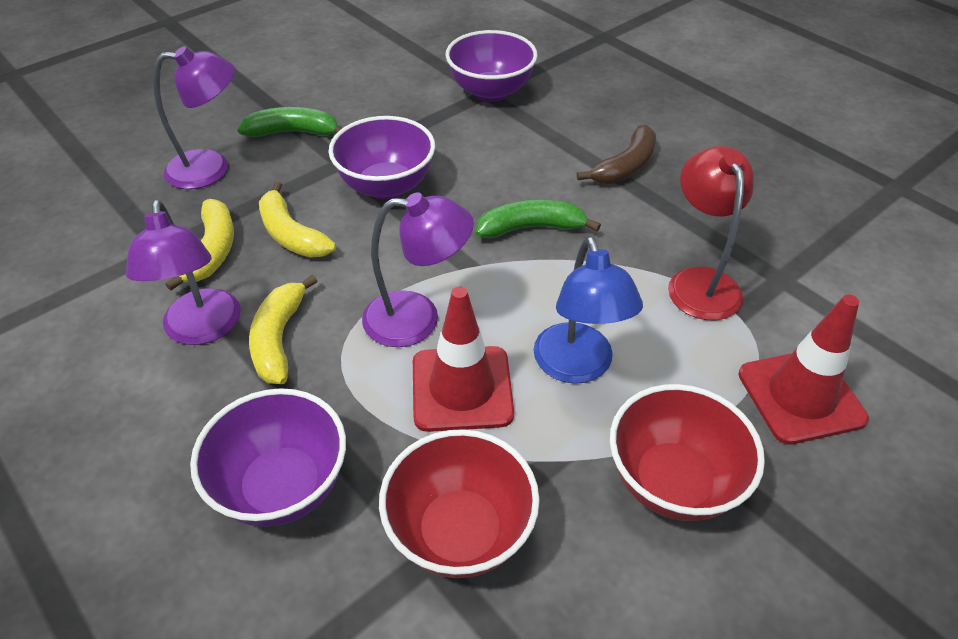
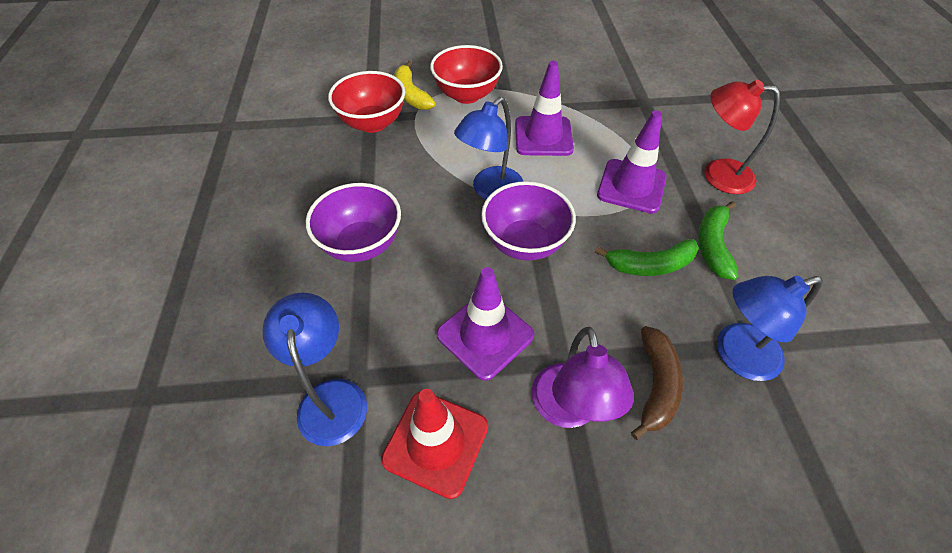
blue lamp: 1 -> 3
purple bowl: 3 -> 2
purple lamp: 3 -> 1
purple traffic cone: 0 -> 3
red traffic cone: 2 -> 1
yellow banana: 3 -> 1

